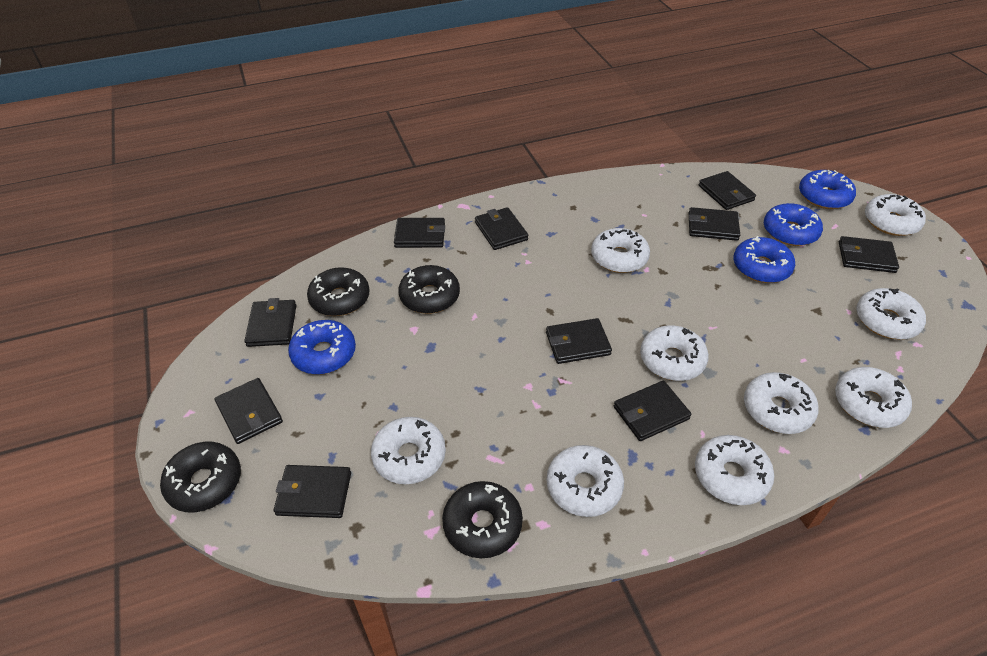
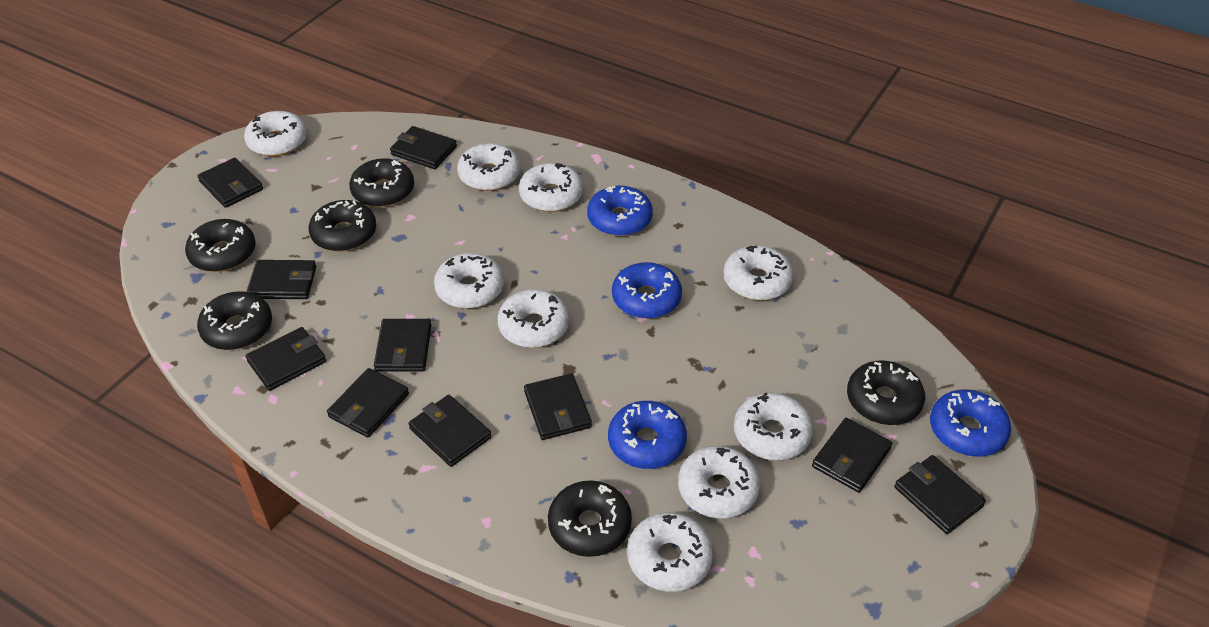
black donut: 4 -> 6

